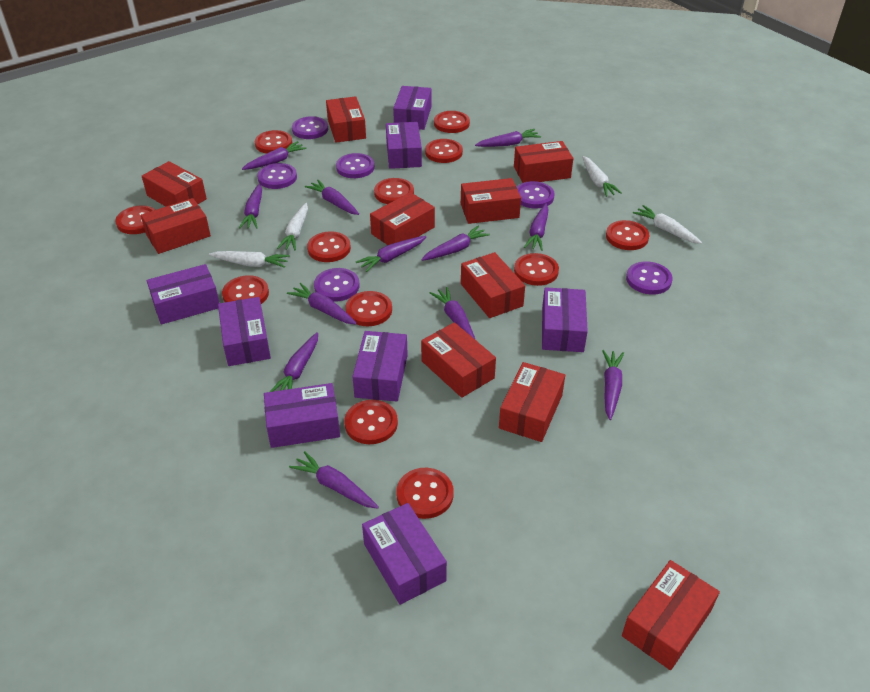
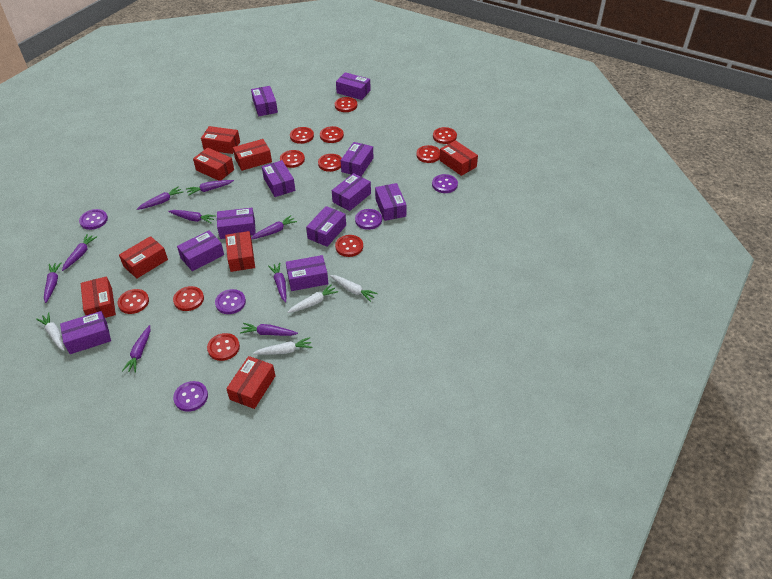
purple box: 8 -> 11
purple button: 6 -> 5
purple carrot: 12 -> 9
red box: 10 -> 8
red button: 12 -> 11

